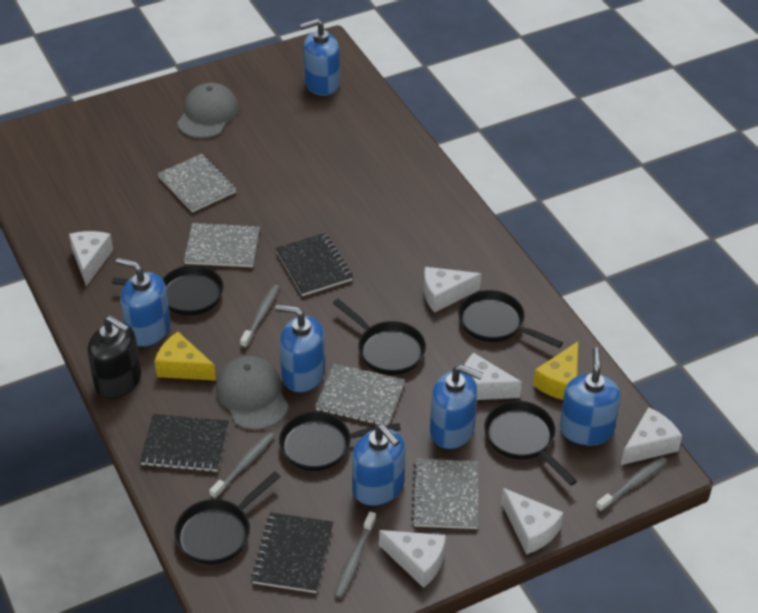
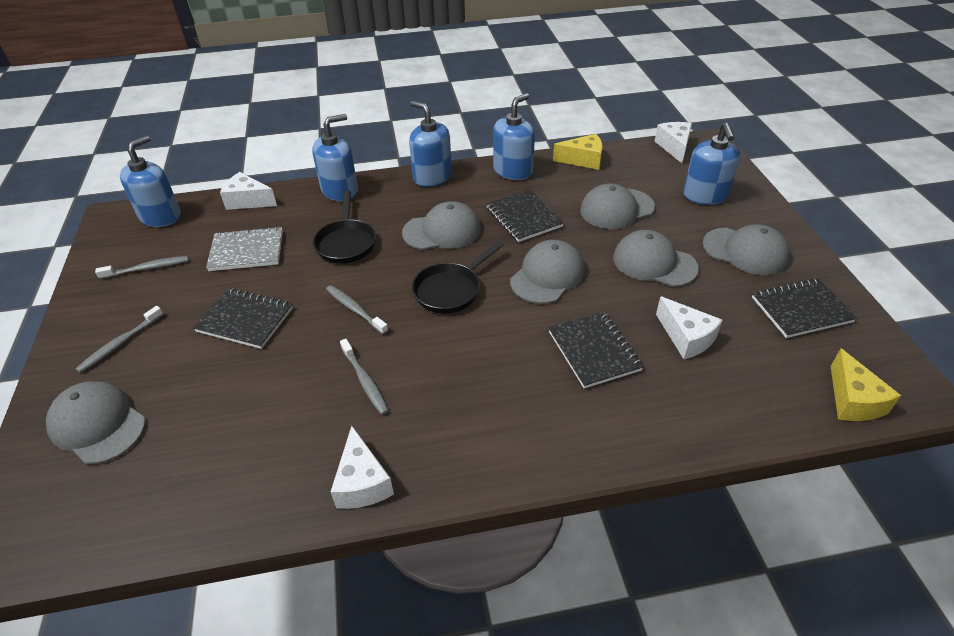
black notebook: 3 -> 4
black pan: 6 -> 2
black soap dispenser: 1 -> 0
blue soap dispenser: 6 -> 5
grey cap: 2 -> 6
grey notebook: 4 -> 1
white cheese: 6 -> 4

